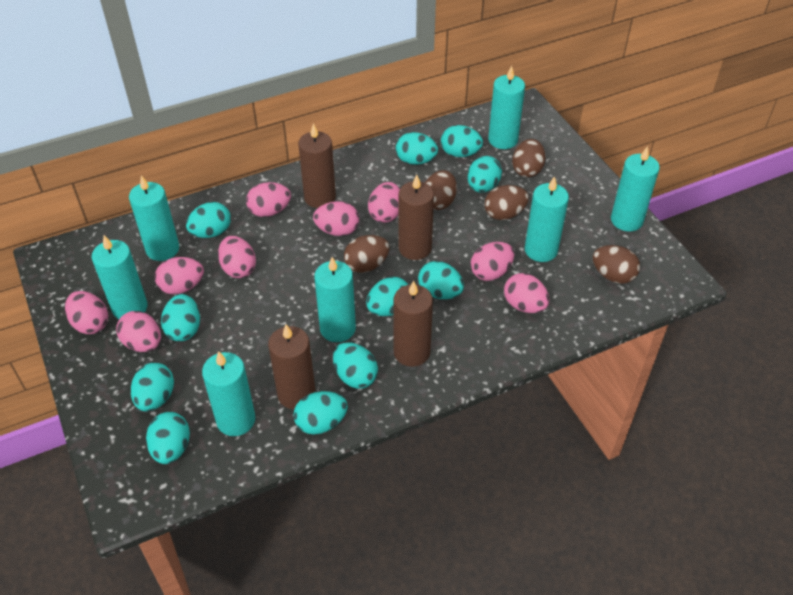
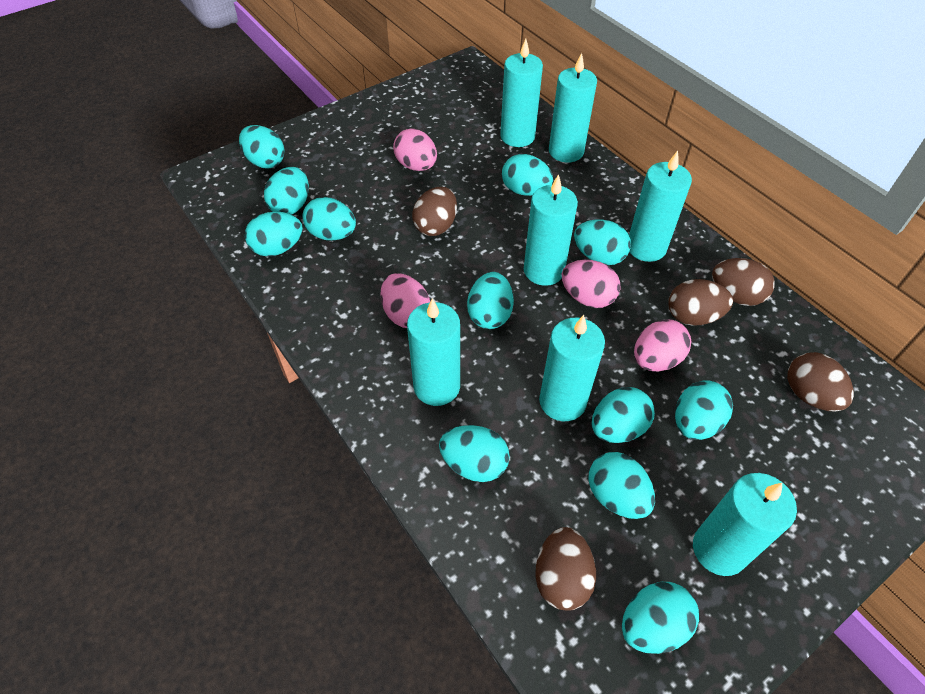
brown candle: 4 -> 0
pink egg: 9 -> 4
turquoise egg: 11 -> 12

